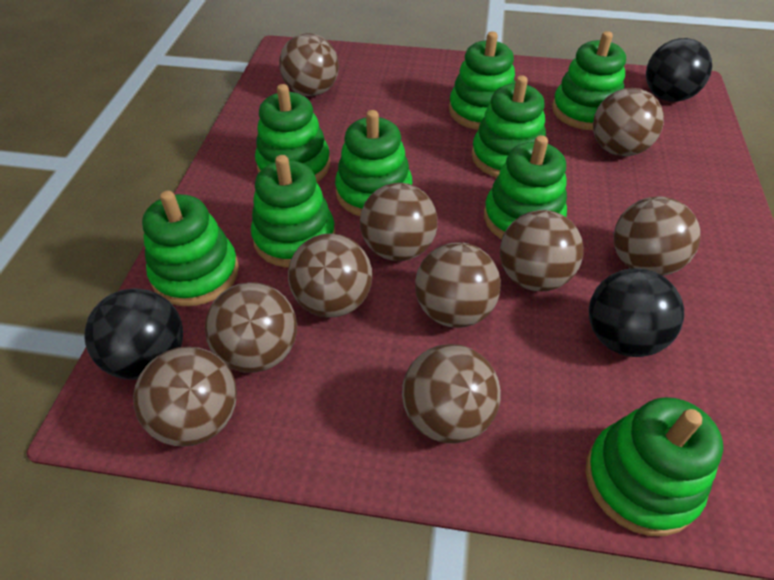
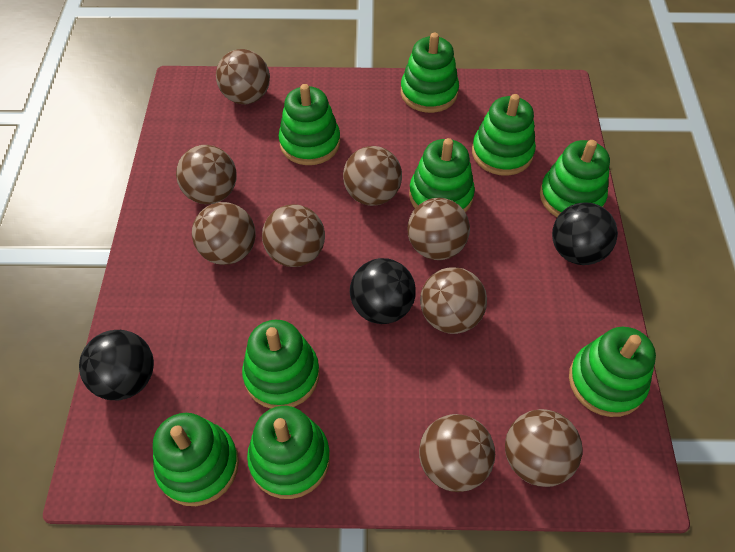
brown ball: 10 -> 9

